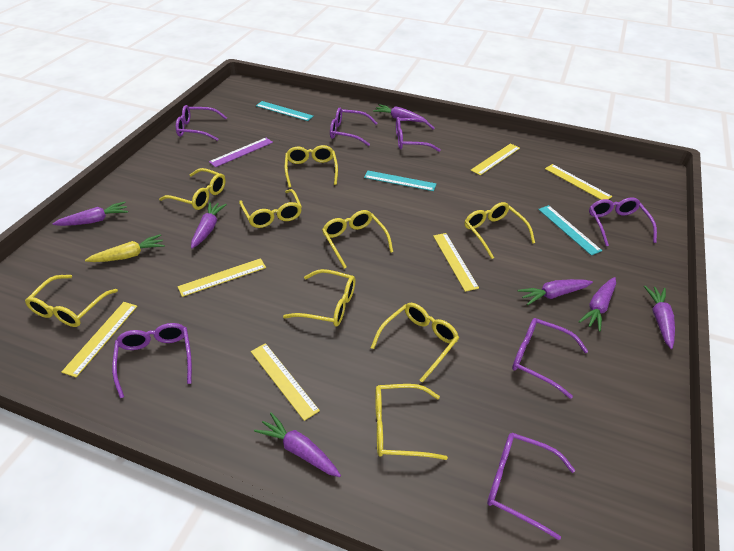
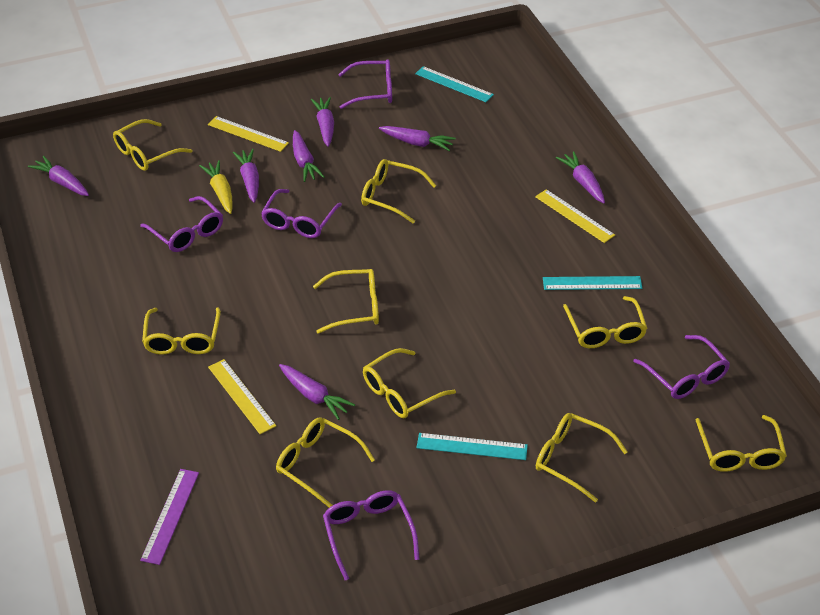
purple glasses: 7 -> 5
yellow ruler: 6 -> 3

